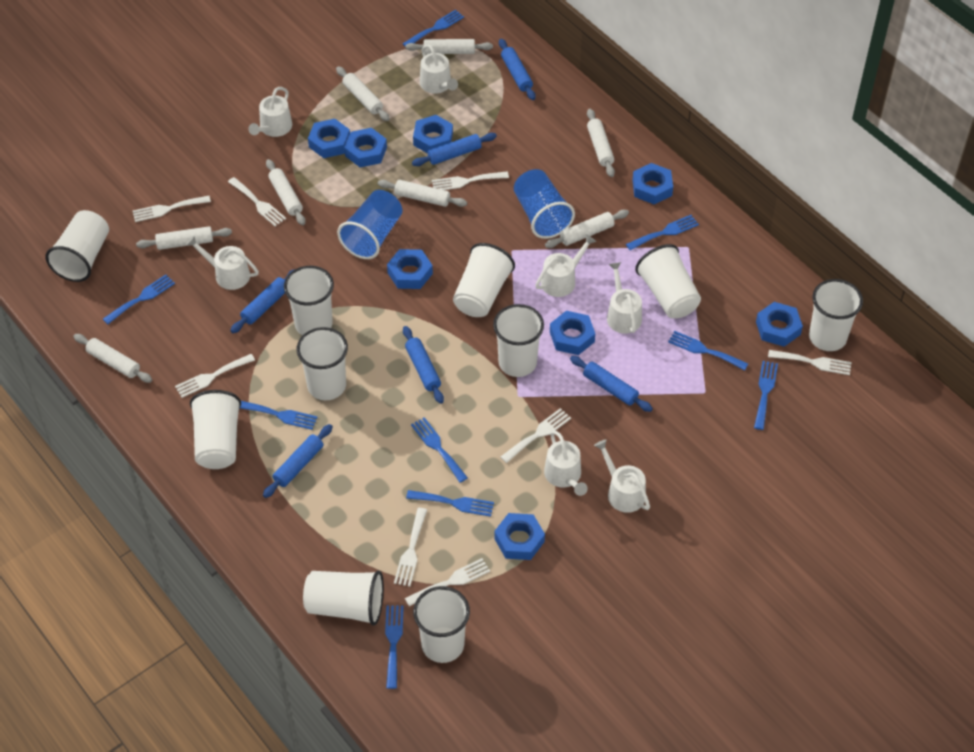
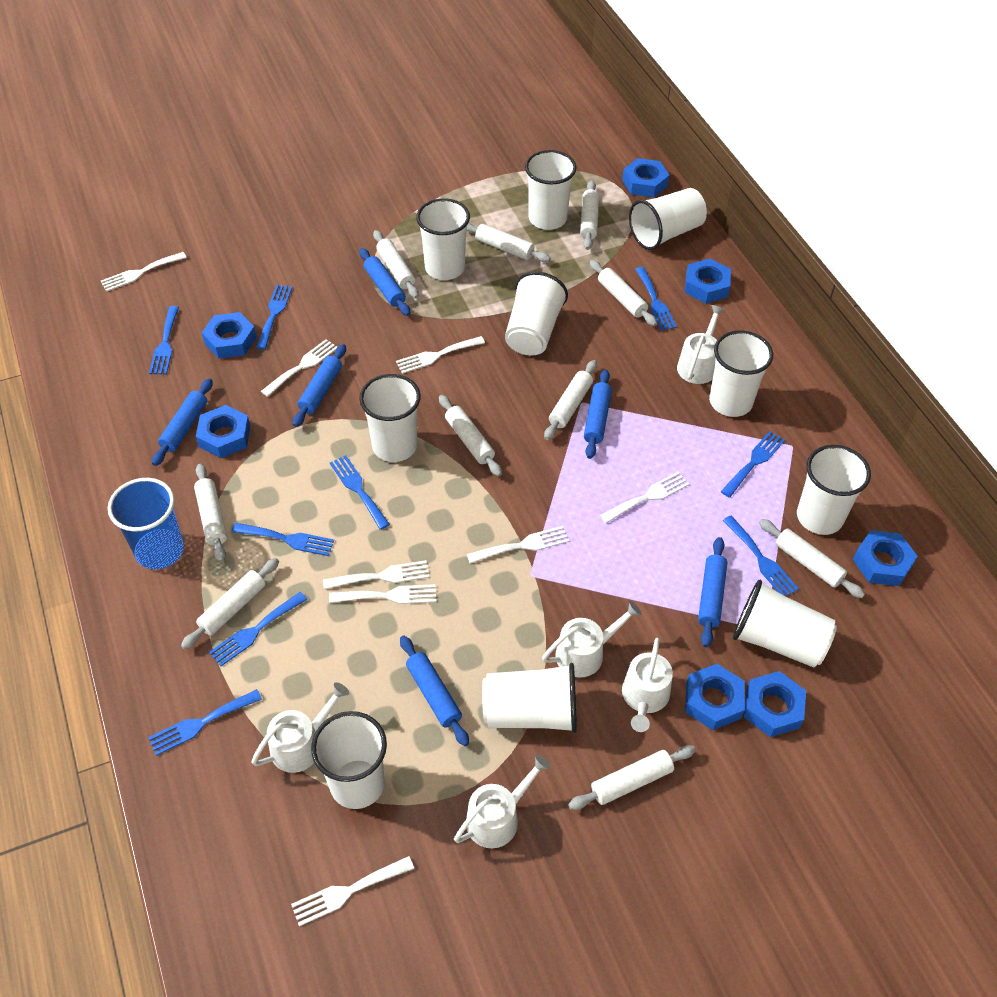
blue cup: 2 -> 1
blue nut: 8 -> 7
white rolling pin: 8 -> 10
white watering can: 7 -> 5

